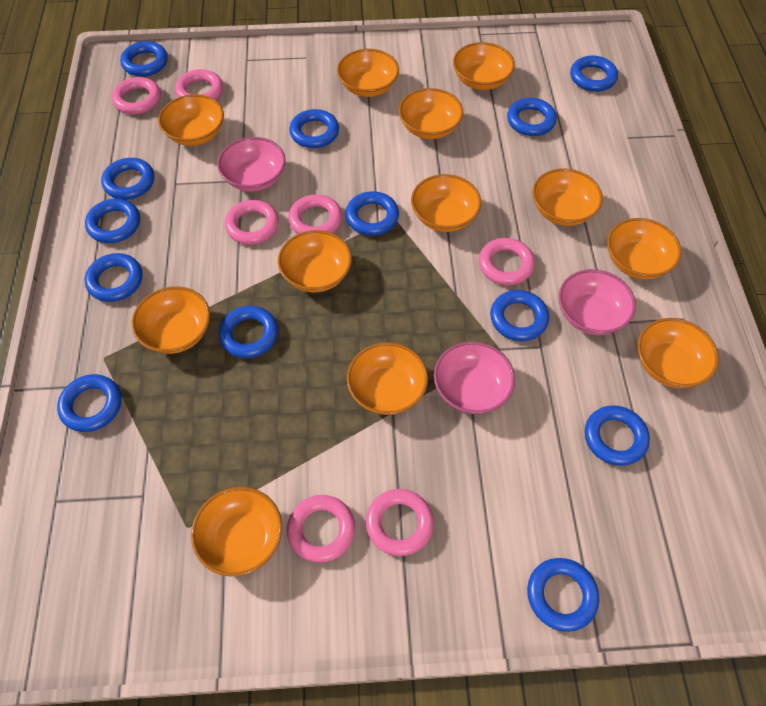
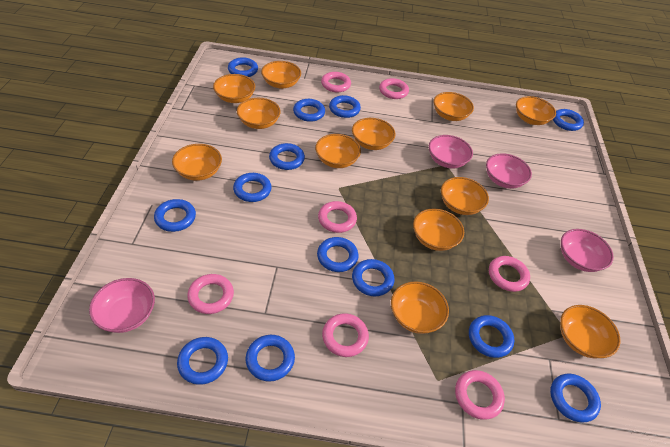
pink bowl: 3 -> 4

